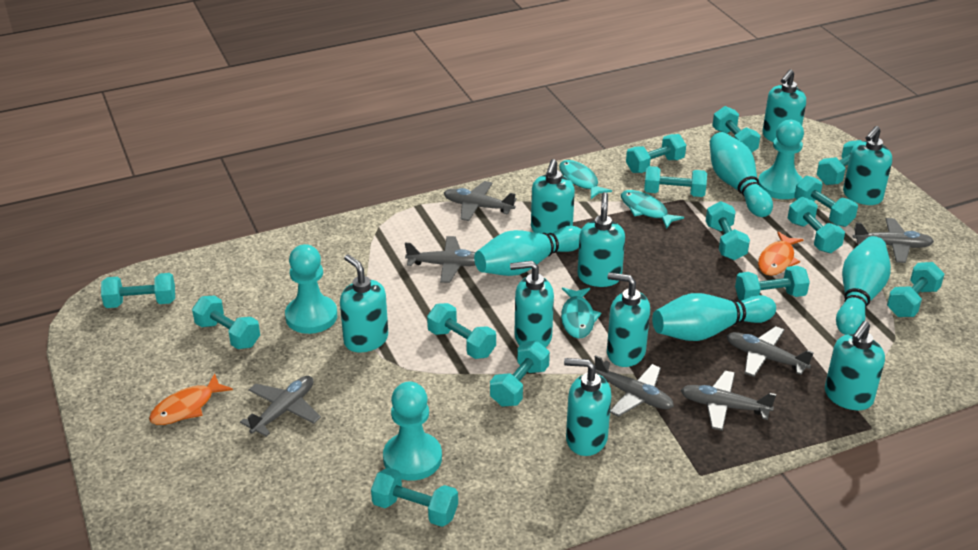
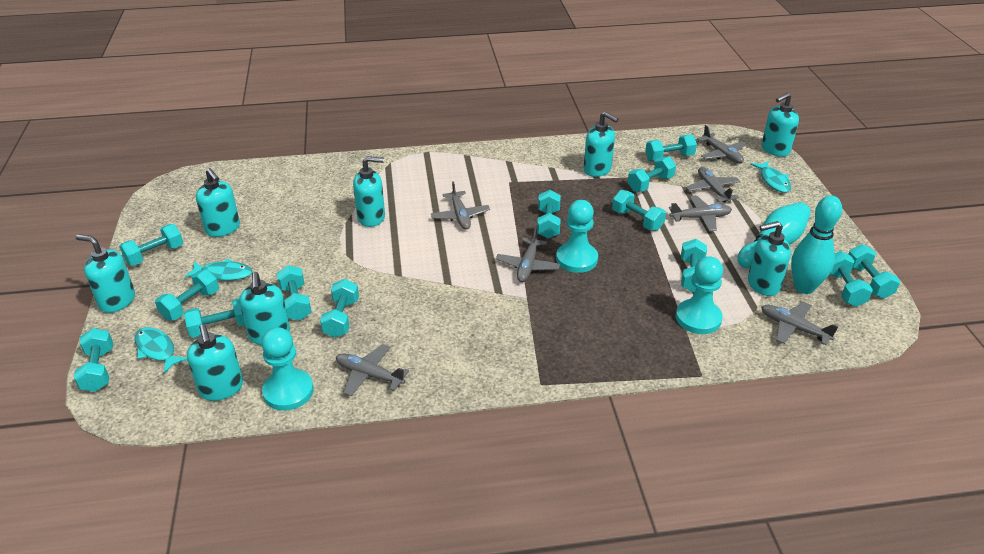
orange fish: 2 -> 0
turquoise bowling pin: 4 -> 2
turquoise dumbbell: 14 -> 13
turquoise soap dispenser: 9 -> 8

